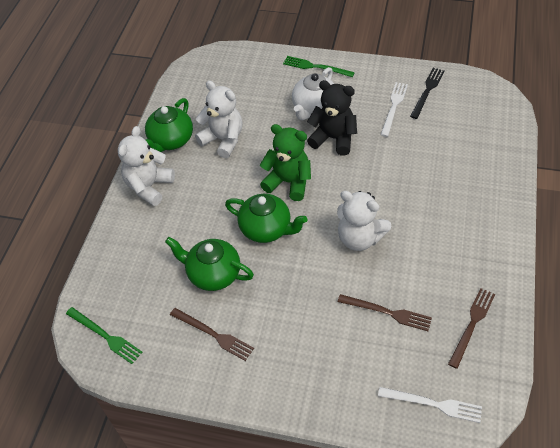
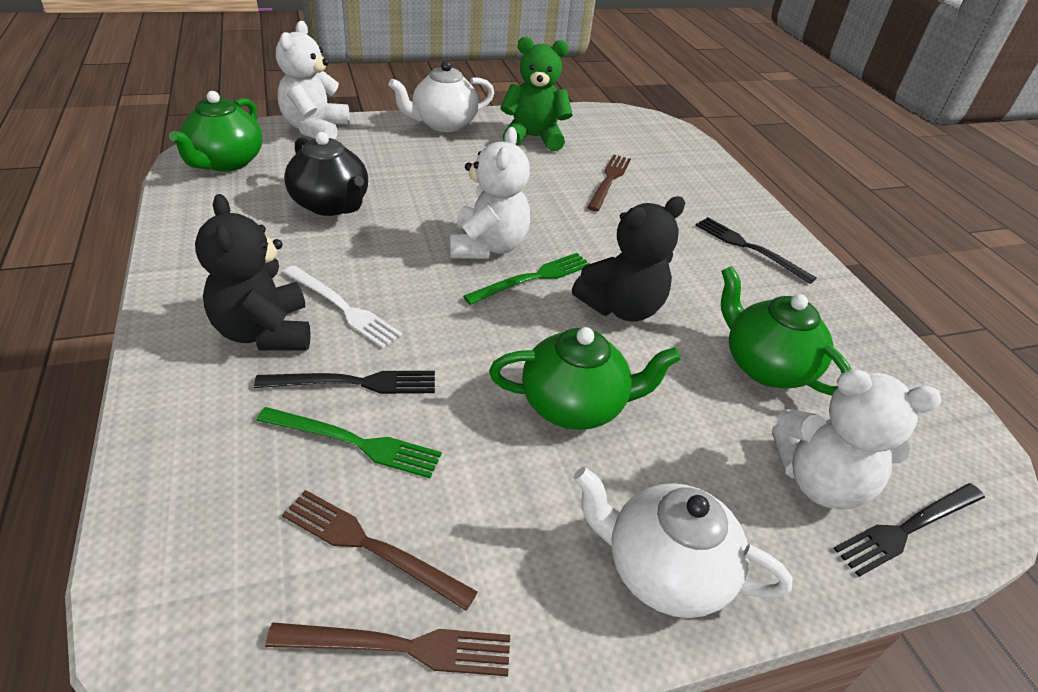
black fork: 1 -> 3
black teapot: 0 -> 1
black teddy bear: 1 -> 2
white fork: 2 -> 1
white teapot: 1 -> 2

